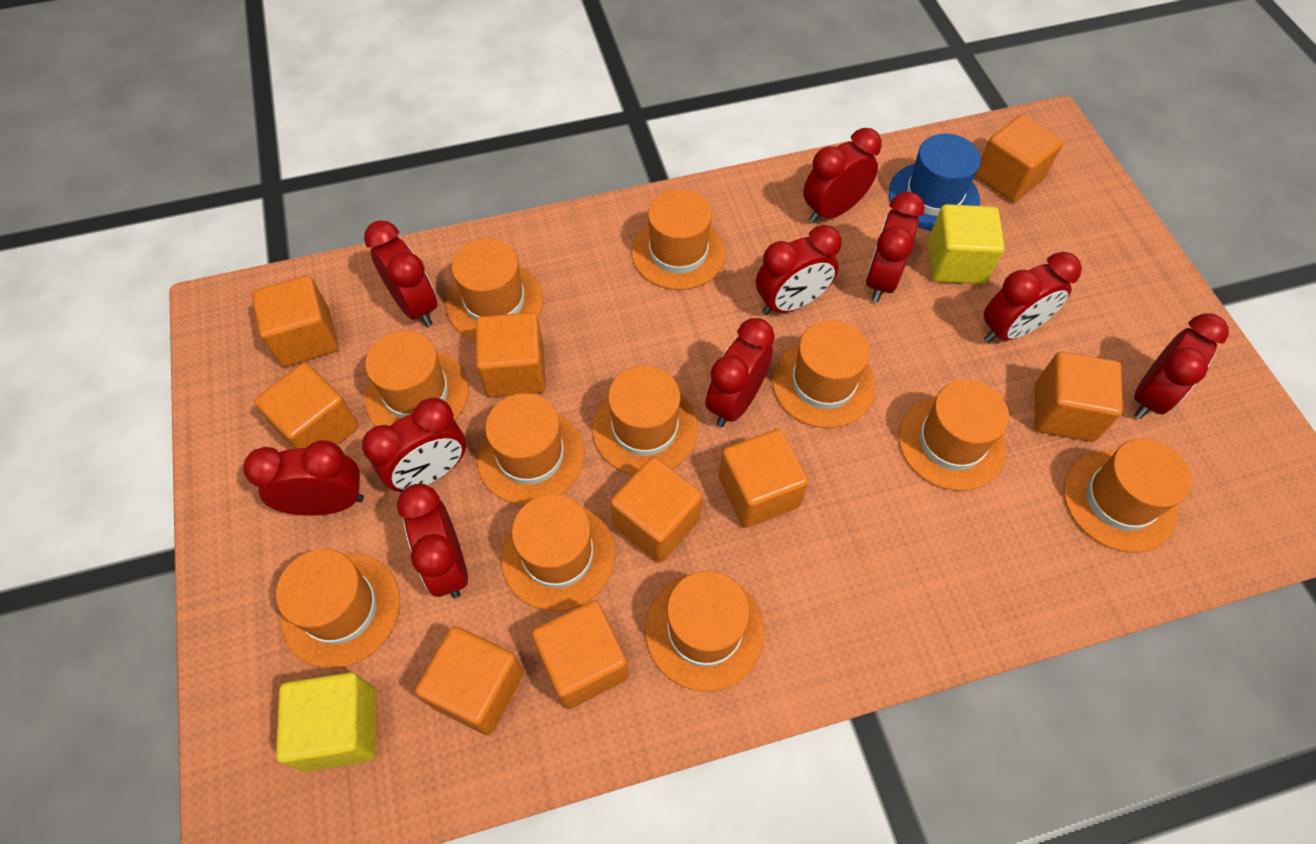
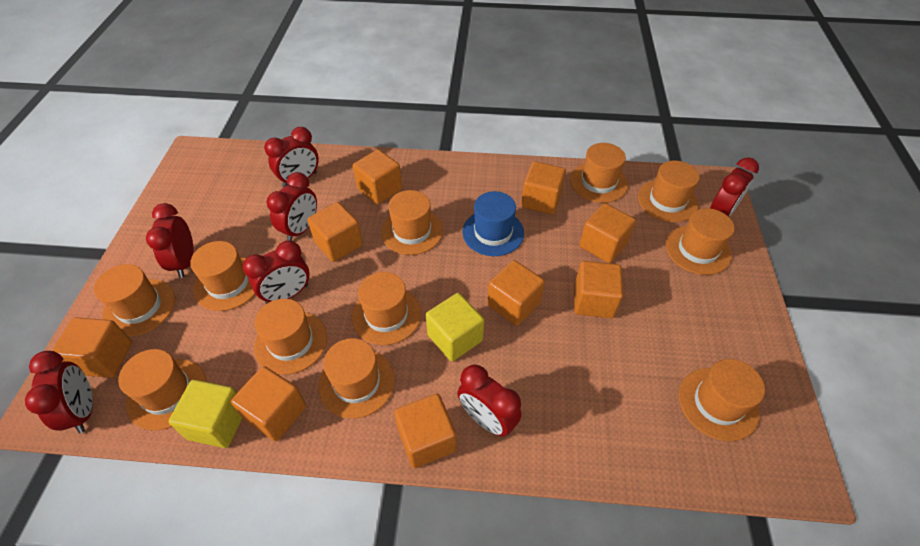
red clock: 10 -> 7

